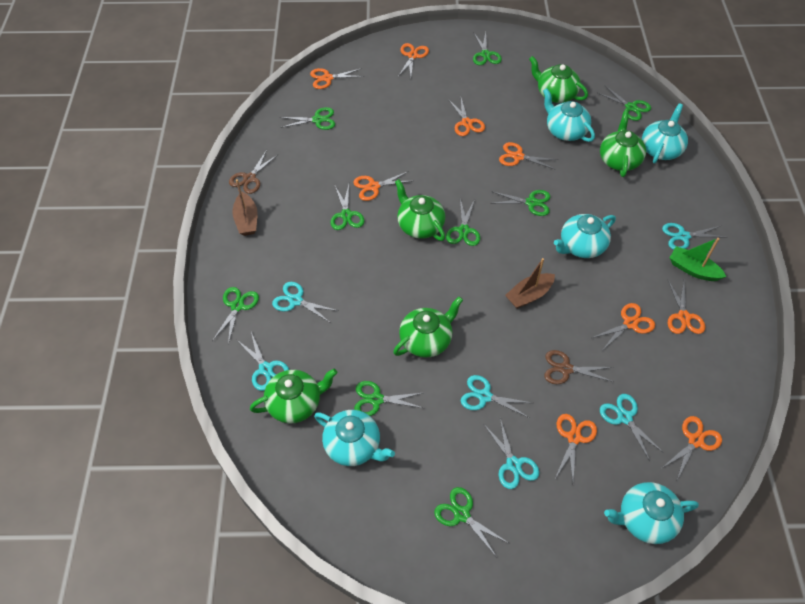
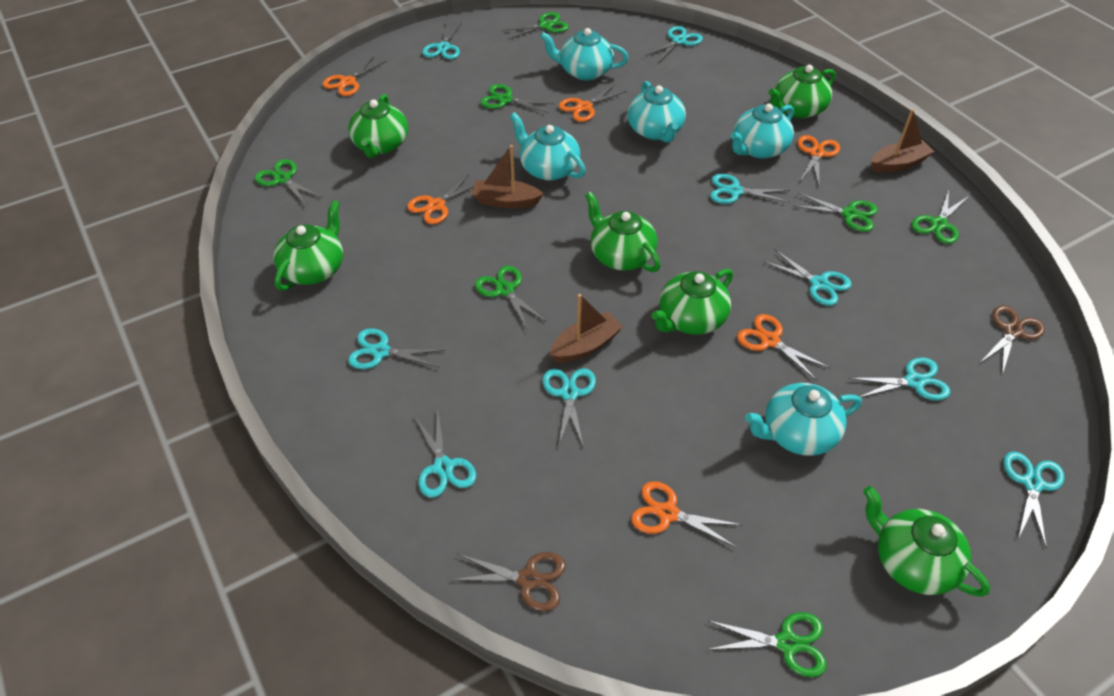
brown boat: 2 -> 3
green boat: 1 -> 0
green scissors: 9 -> 7
green teapot: 5 -> 6
orange scissors: 9 -> 6
turquoise scissors: 6 -> 9

